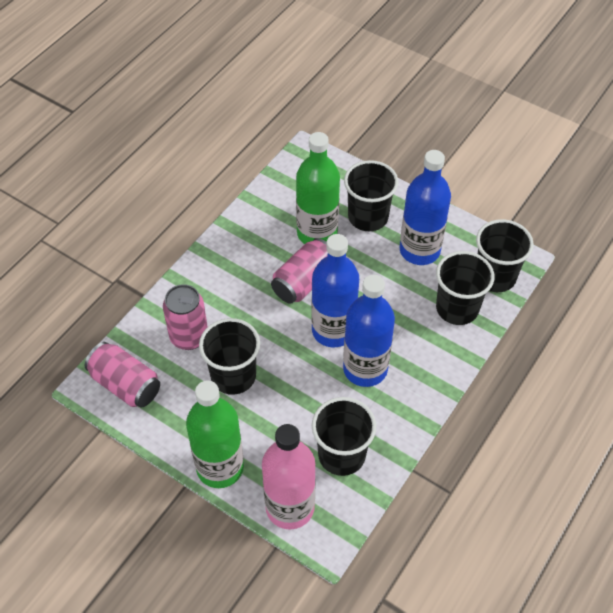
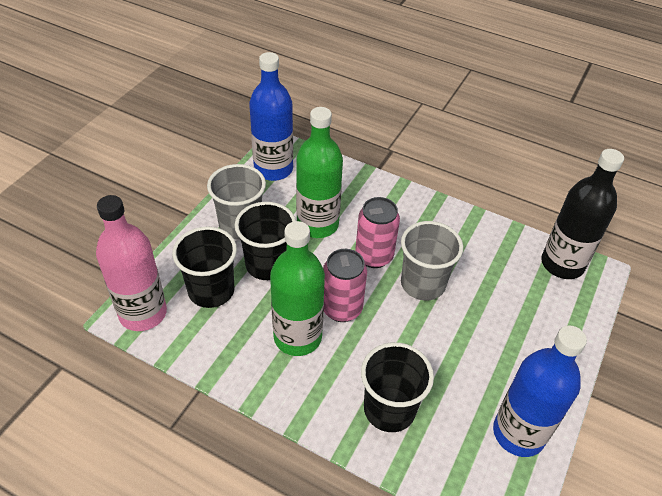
black bottle: 0 -> 1
black cup: 5 -> 3
blue bottle: 3 -> 2
grey cup: 0 -> 2
pink can: 3 -> 2

